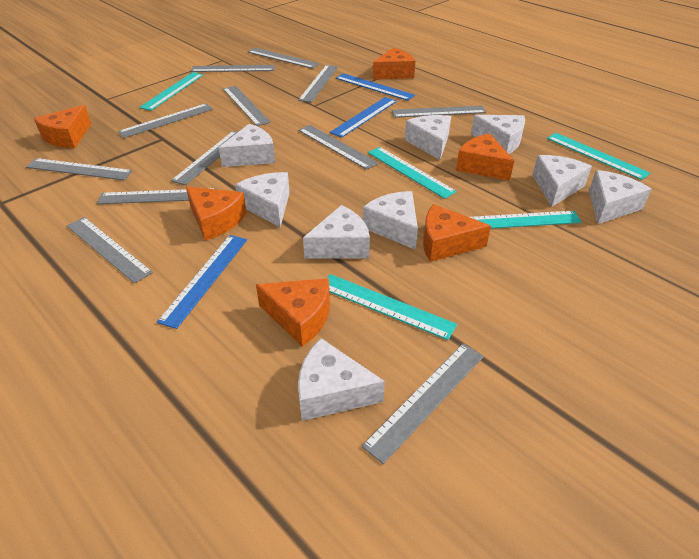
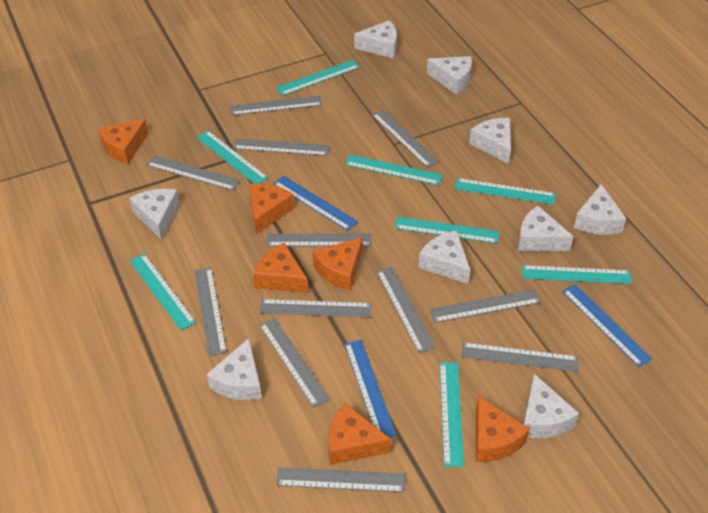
turquoise ruler: 5 -> 8

